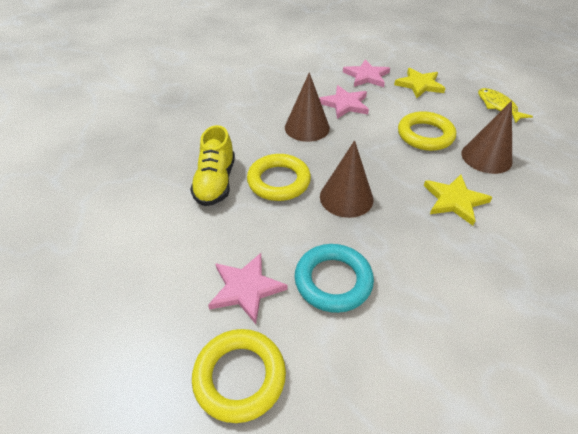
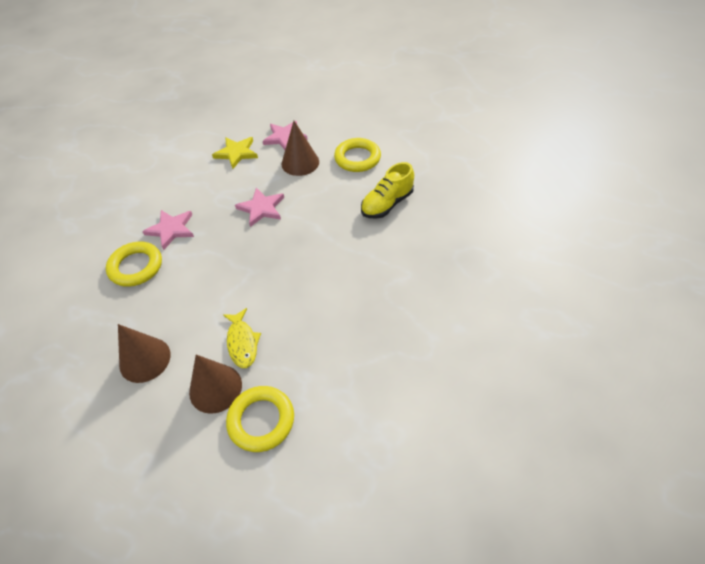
turquoise ring: 1 -> 0
yellow star: 2 -> 1

